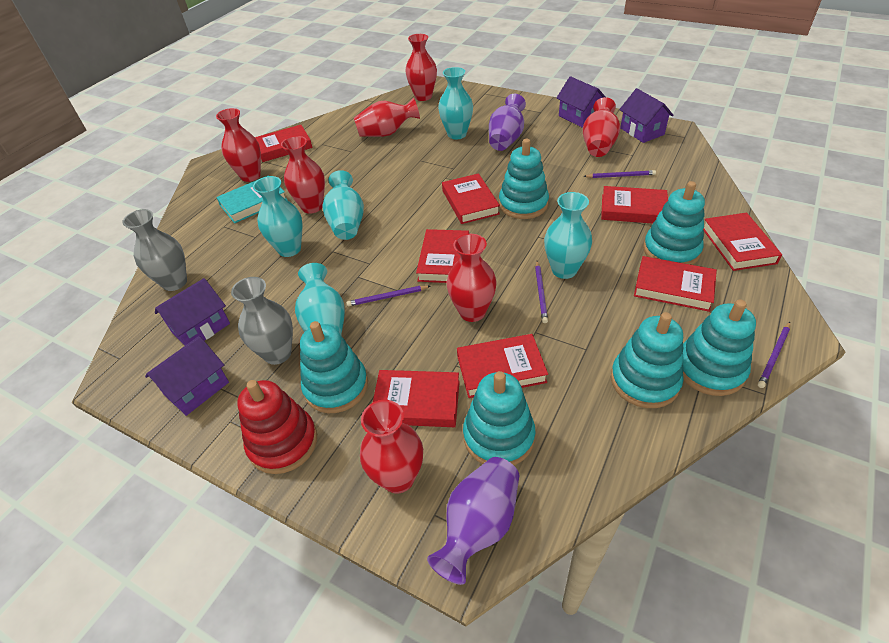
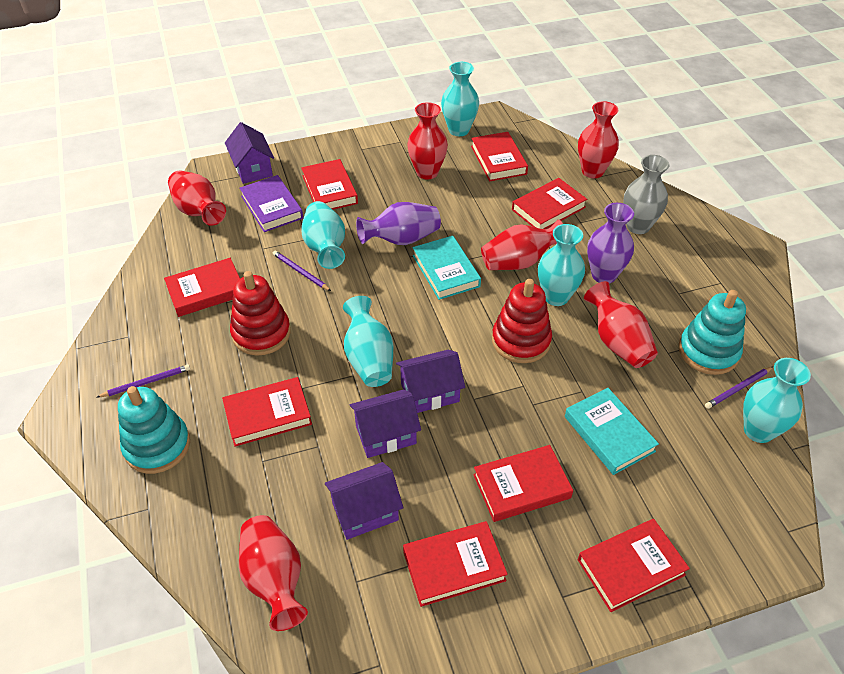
grey vase: 2 -> 1
purple book: 0 -> 1
purple pencil: 4 -> 3
red stacking toy: 1 -> 2
red vase: 7 -> 6
turquoise book: 1 -> 2
turquoise stacking toy: 6 -> 2

